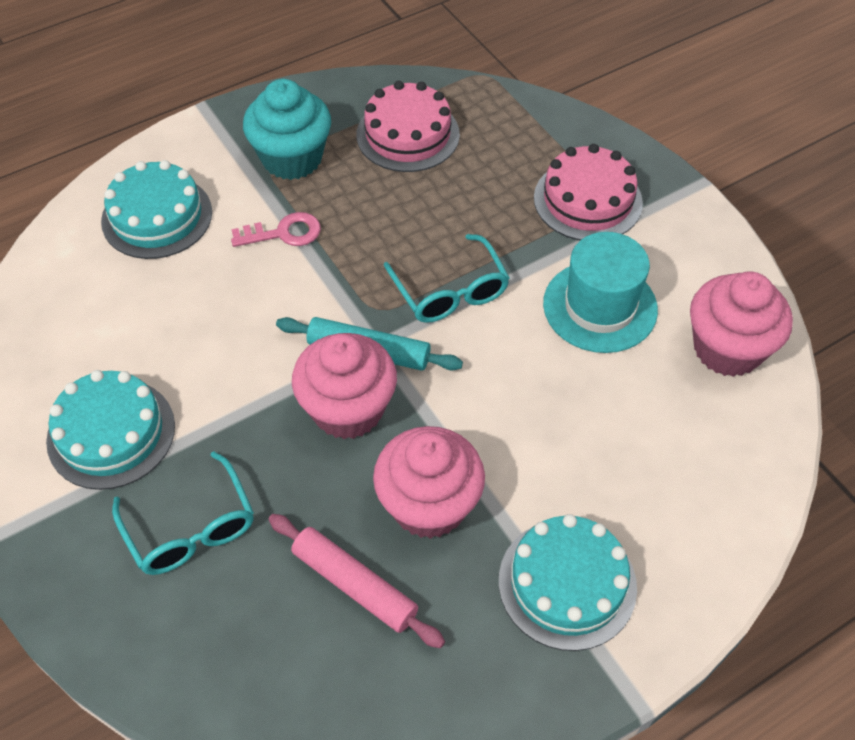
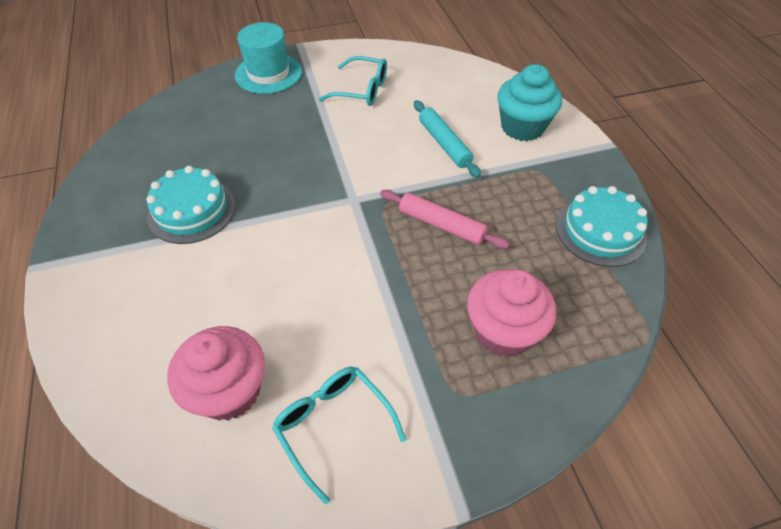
pink cake: 2 -> 0
pink cupcake: 3 -> 2
pink key: 1 -> 0
turquoise cake: 3 -> 2

